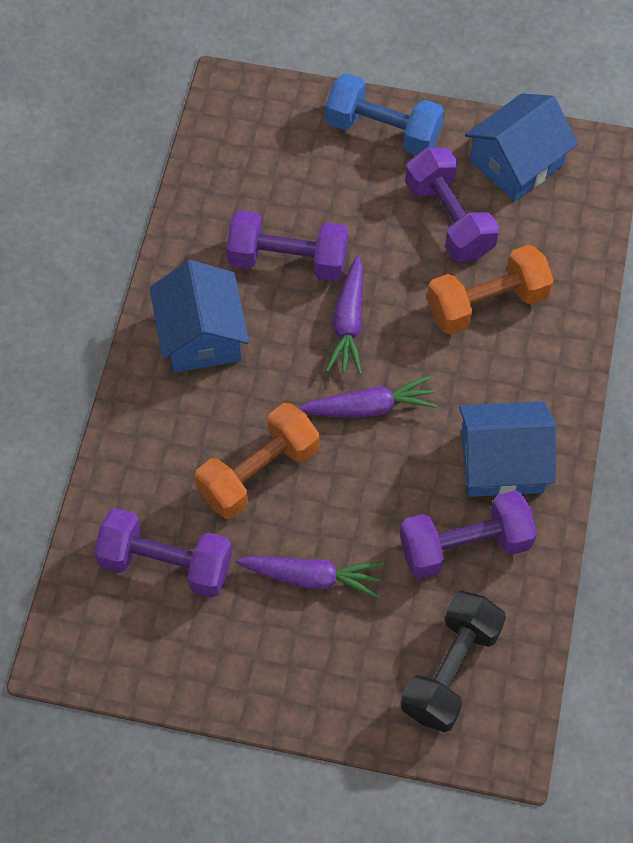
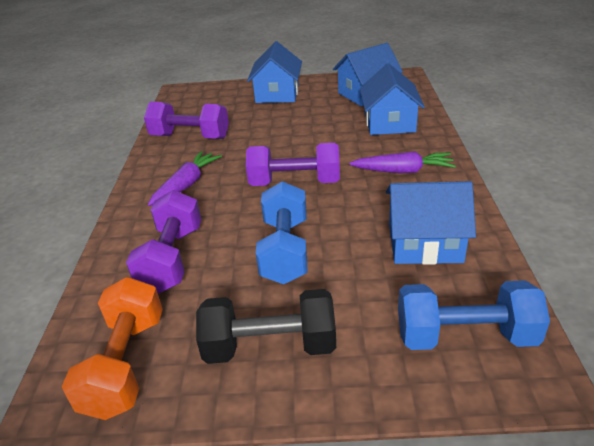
blue dumbbell: 1 -> 2
blue house: 3 -> 4
orange dumbbell: 2 -> 1
purple carrot: 3 -> 2
purple dumbbell: 4 -> 3

